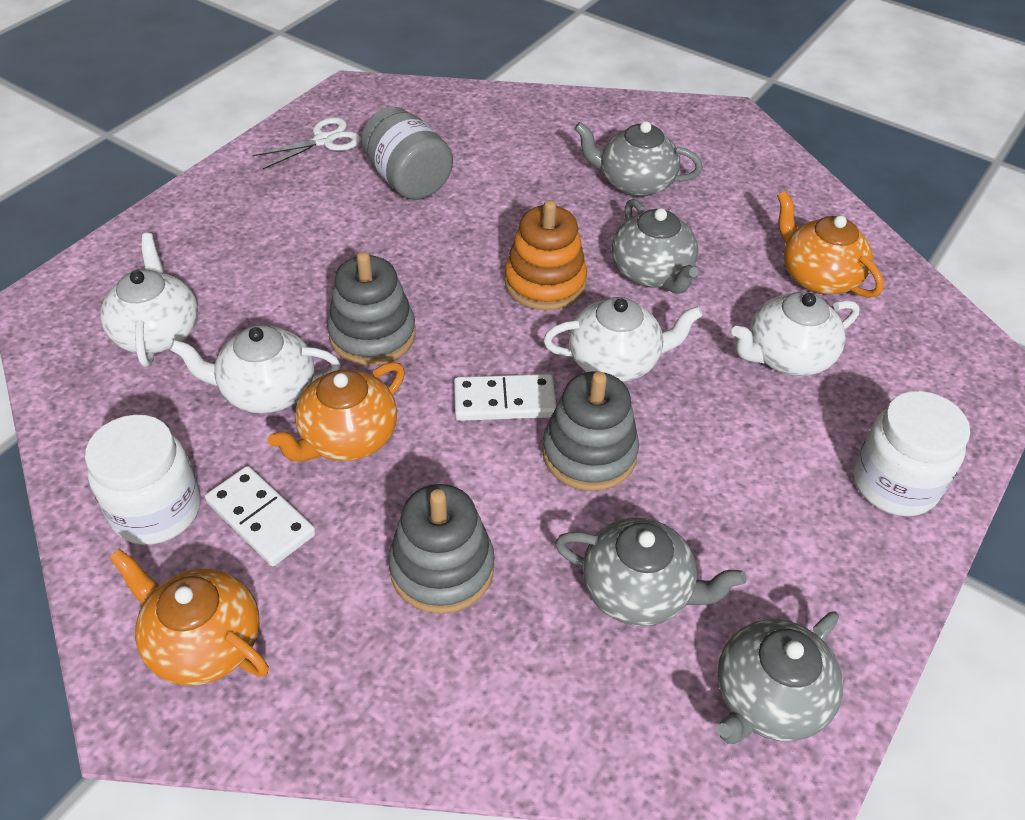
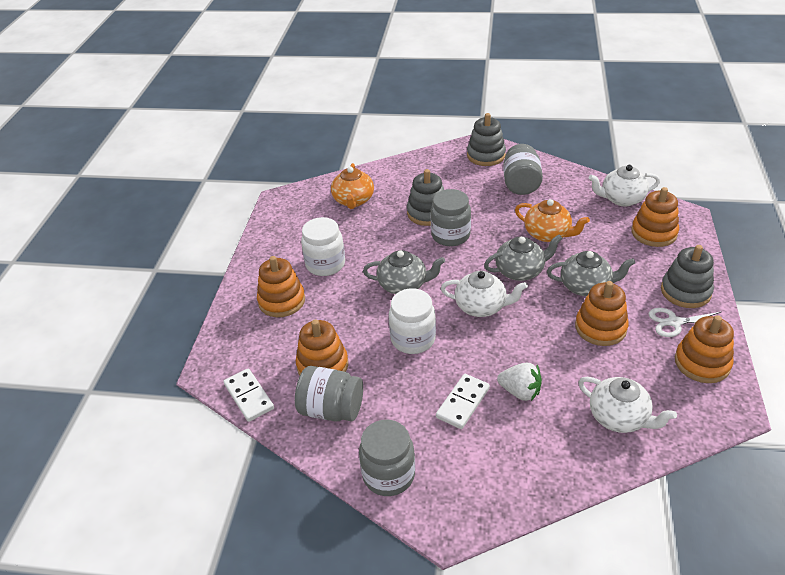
grey jar: 1 -> 4
grey teapot: 4 -> 3
orange stacking toy: 1 -> 5
orange teapot: 3 -> 2
white strawberry: 0 -> 1
white teapot: 4 -> 3

